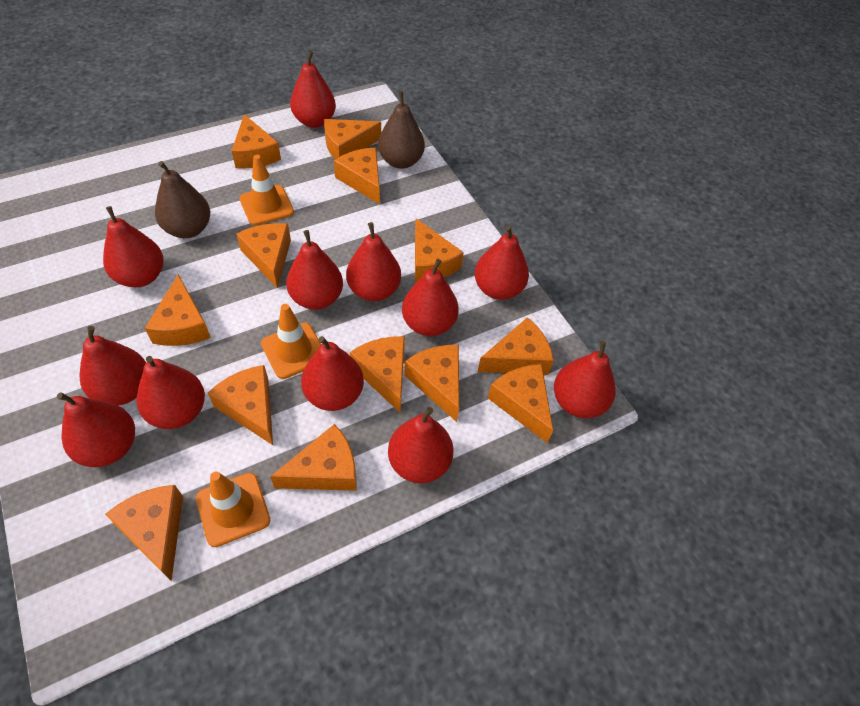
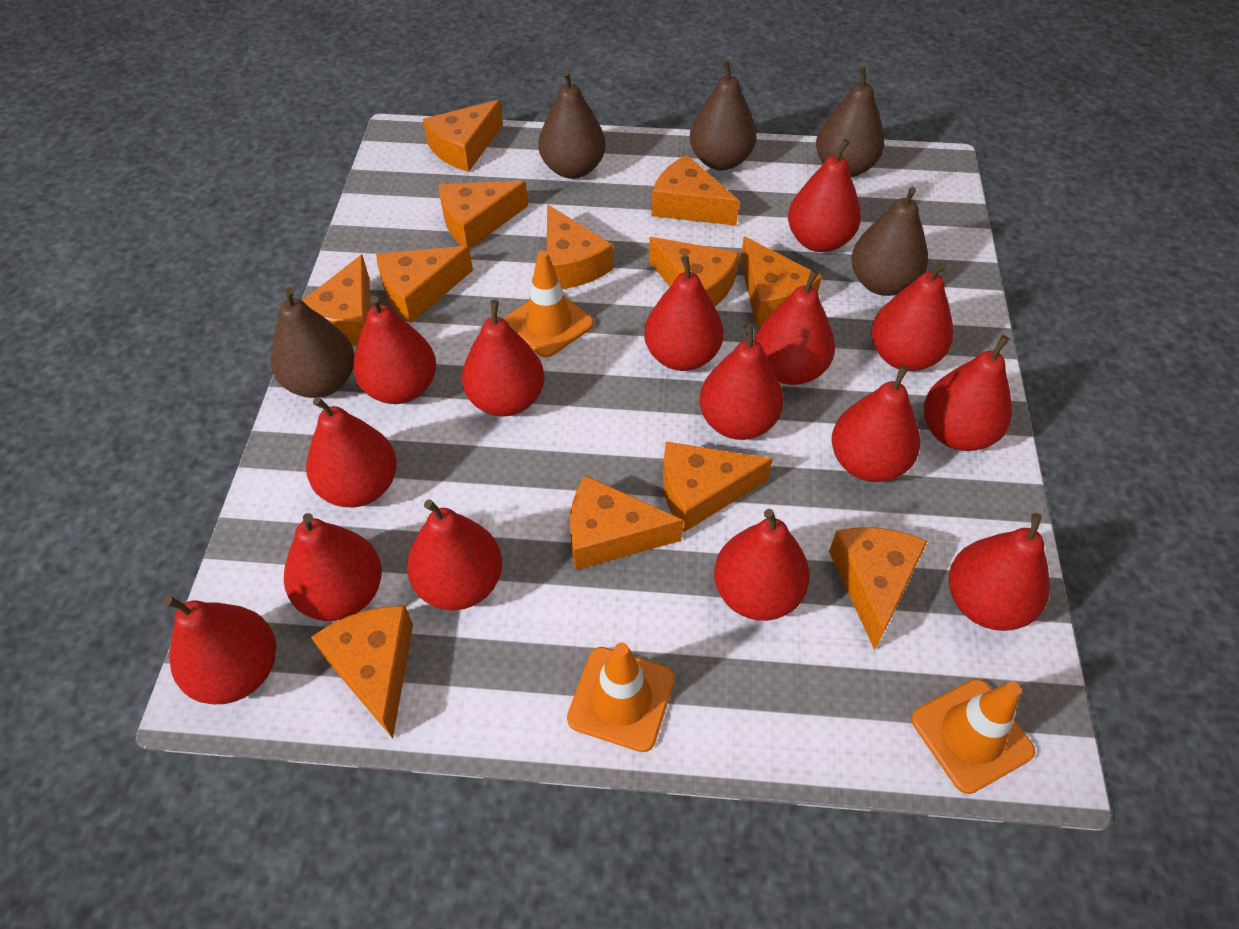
brown pear: 2 -> 5
orange cheese: 13 -> 12
red pear: 12 -> 15

